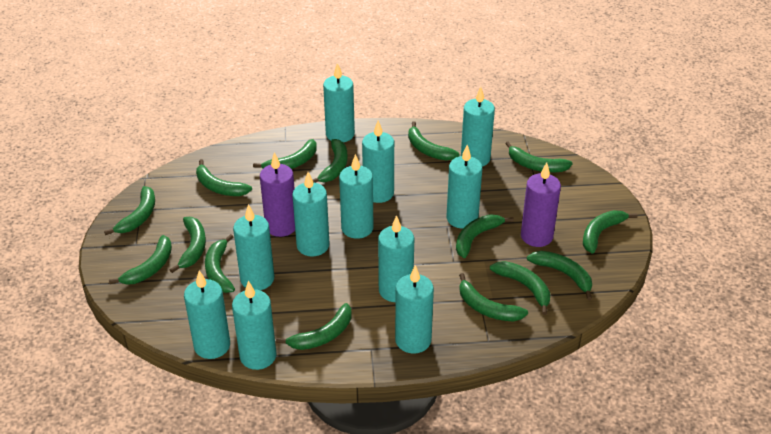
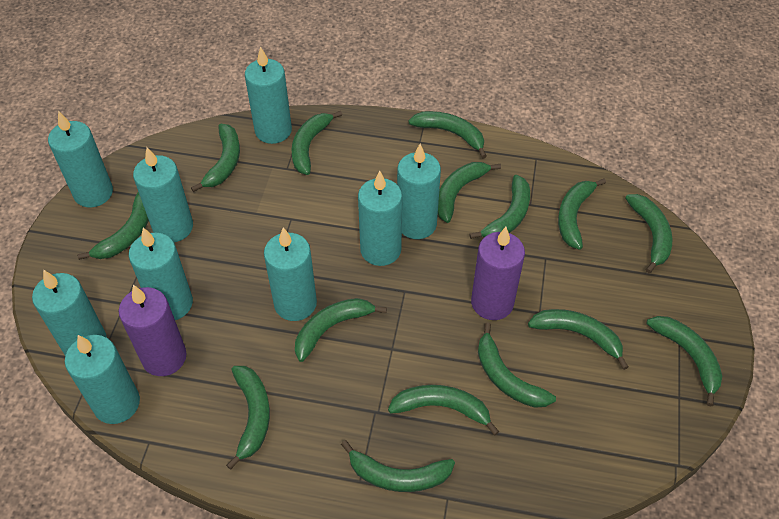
turquoise candle: 11 -> 9

